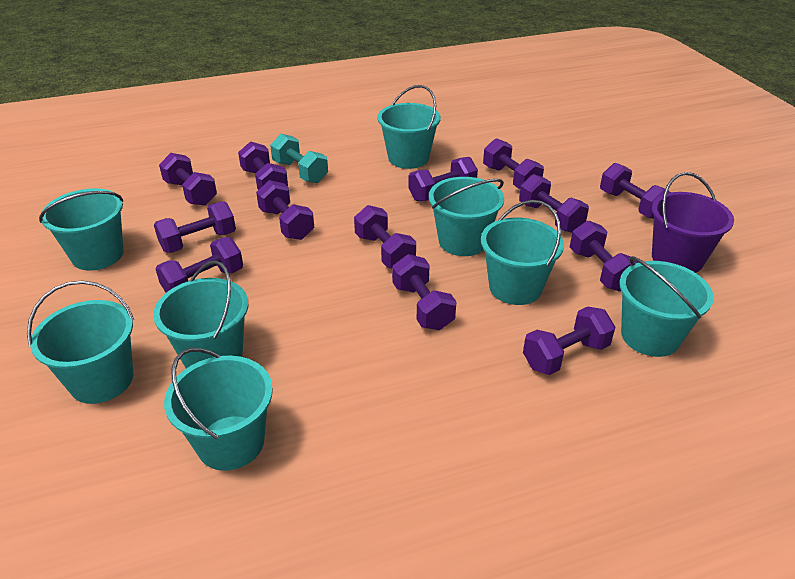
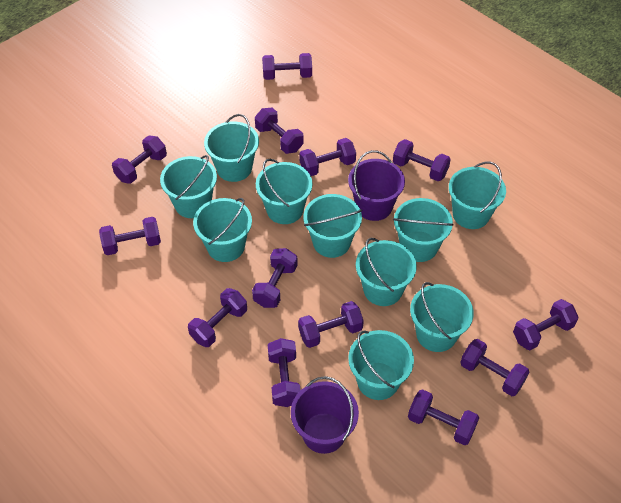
purple bucket: 1 -> 2
turquoise bucket: 8 -> 10
turquoise dumbbell: 1 -> 0

